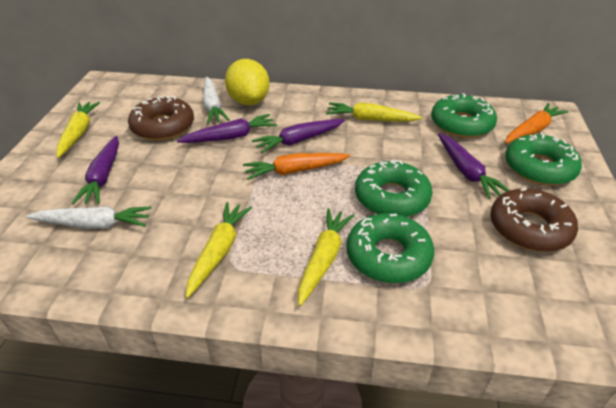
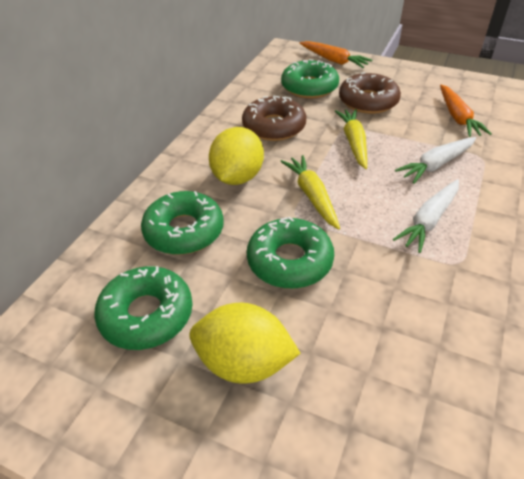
purple carrot: 4 -> 0
yellow carrot: 4 -> 2
yellow lemon: 1 -> 2

